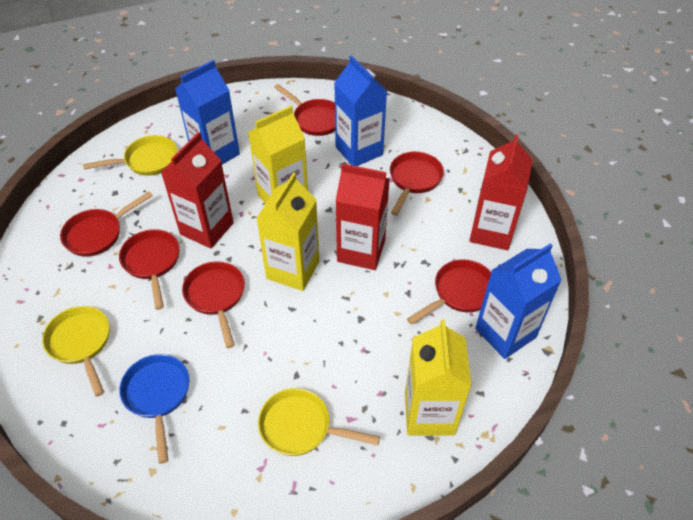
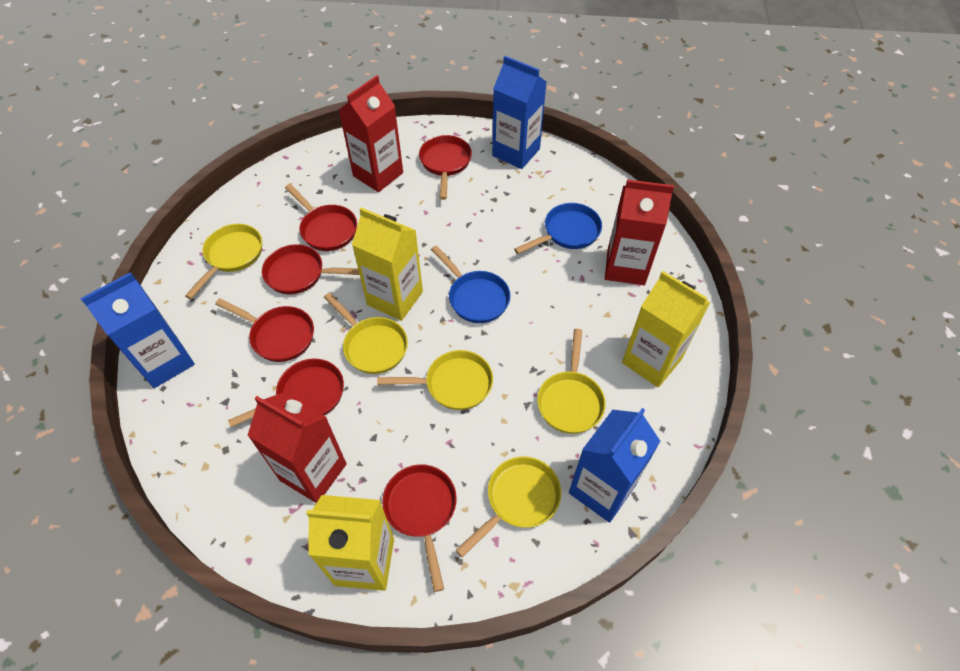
blue pan: 1 -> 2
yellow pan: 3 -> 5

